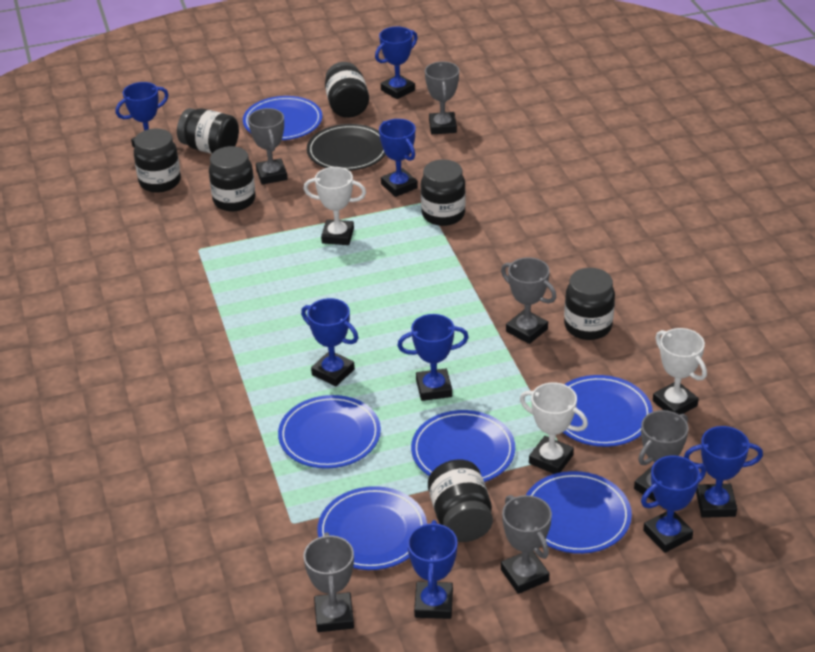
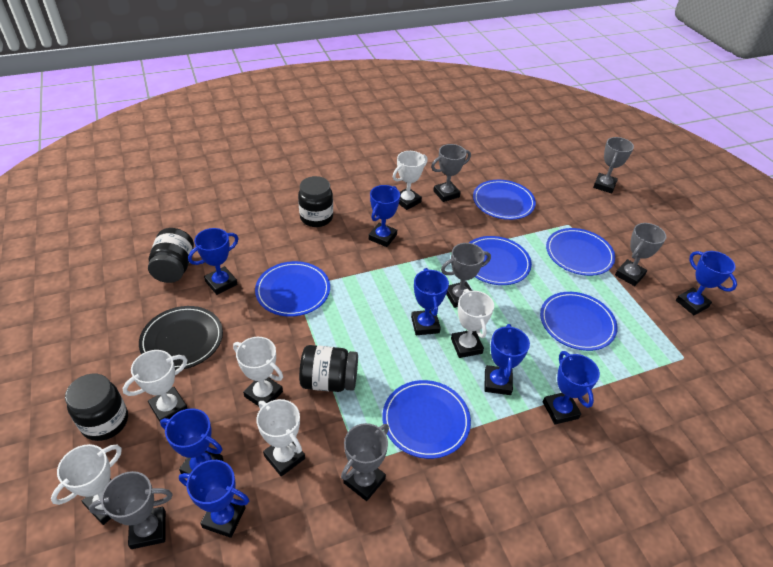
black jar: 7 -> 4
white trophy: 3 -> 6

